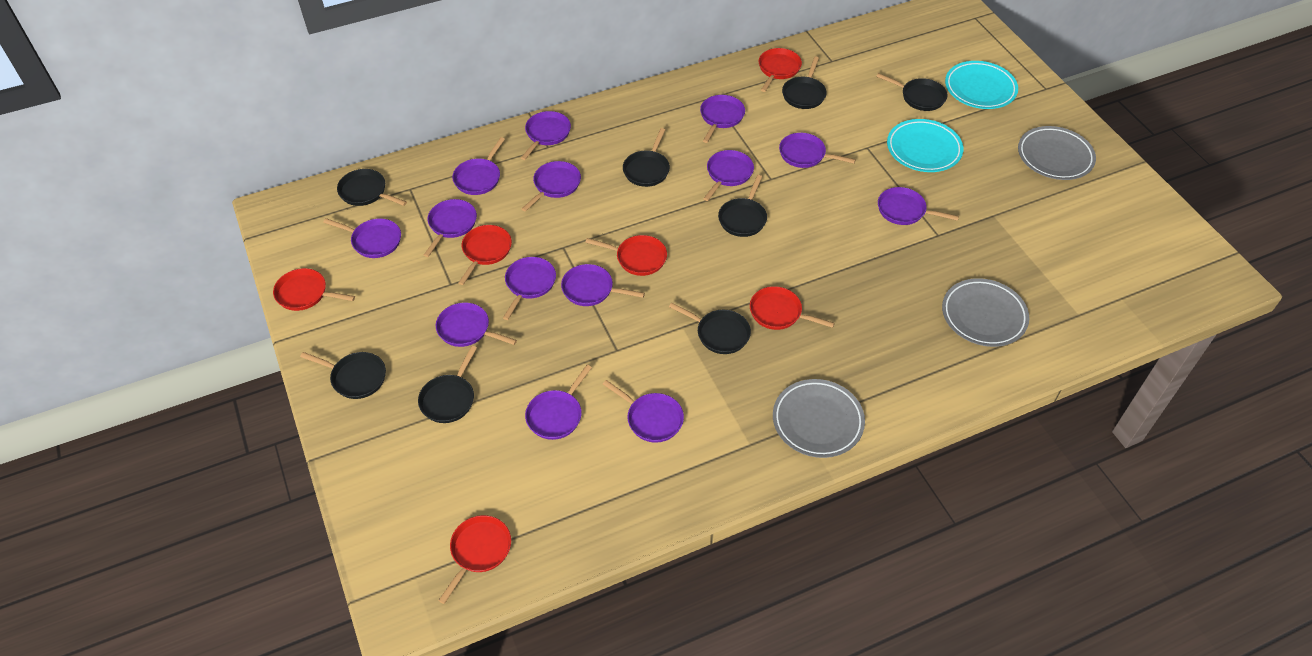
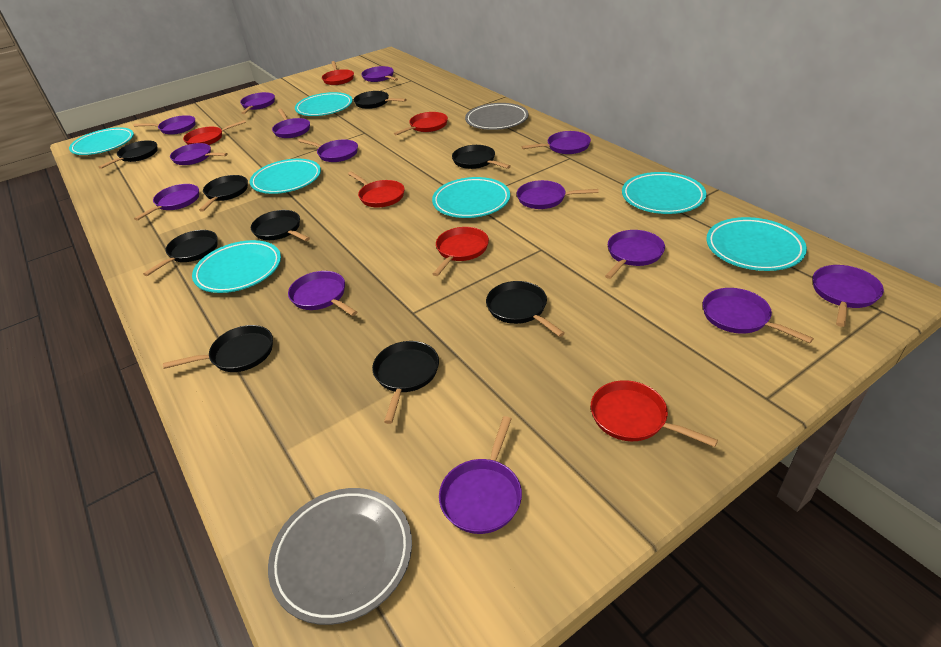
black pan: 8 -> 9
grey plate: 3 -> 2
turquoise plate: 2 -> 7

